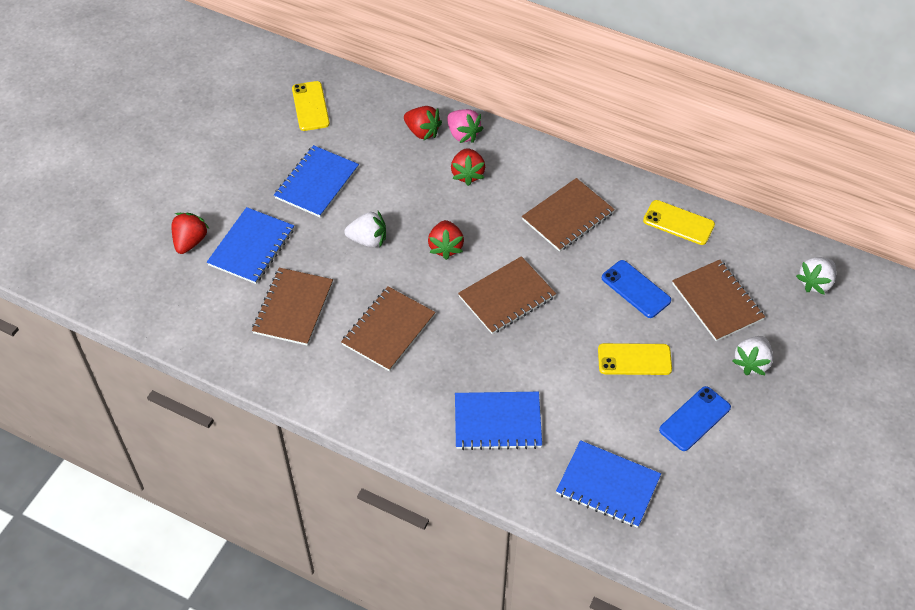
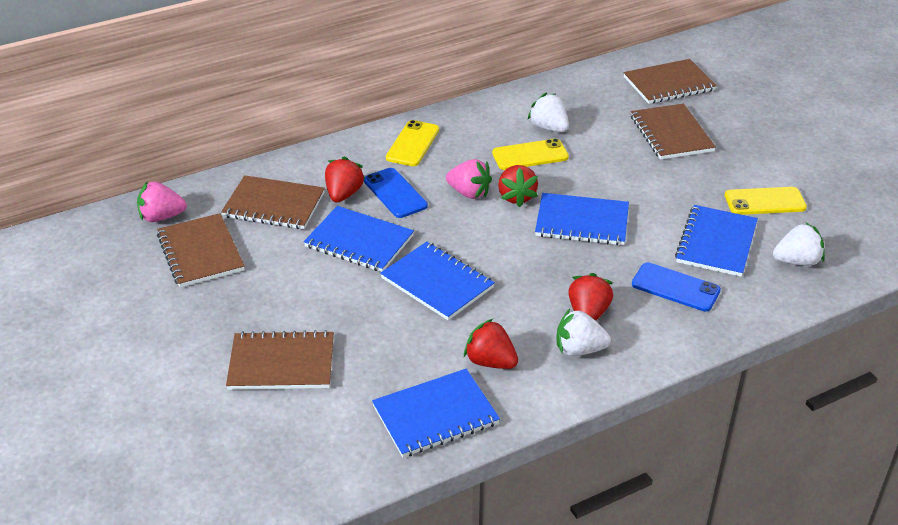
blue notebook: 4 -> 5
pink strawberry: 1 -> 2

